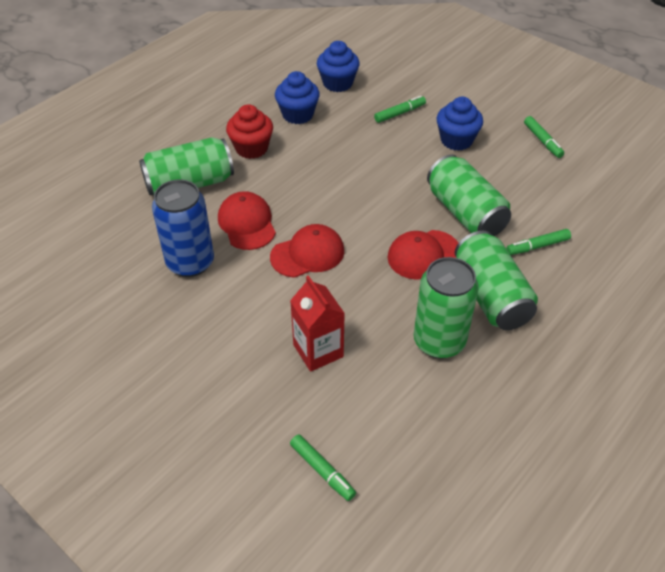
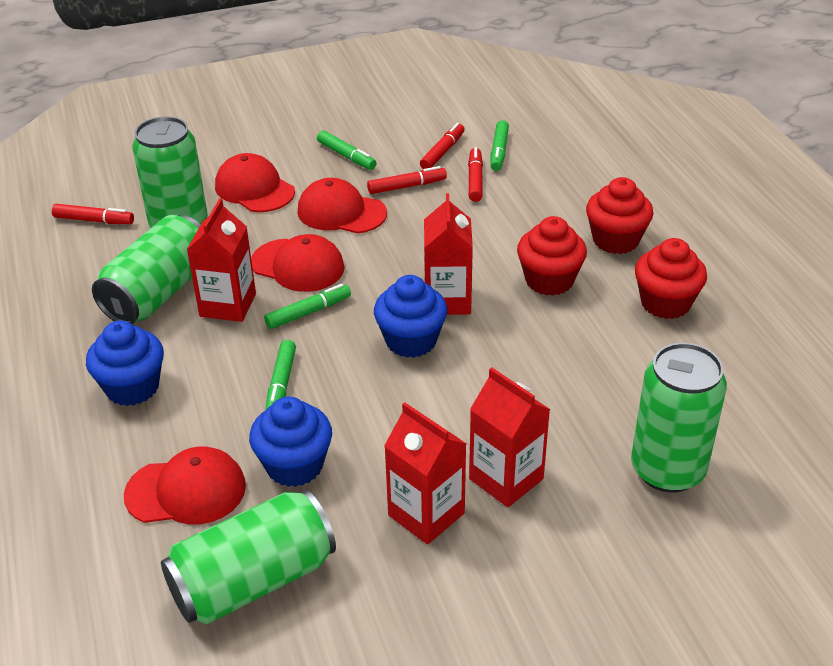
blue can: 1 -> 0
red cap: 3 -> 4
red carton: 1 -> 4
red cupcake: 1 -> 3
red marker: 0 -> 4

